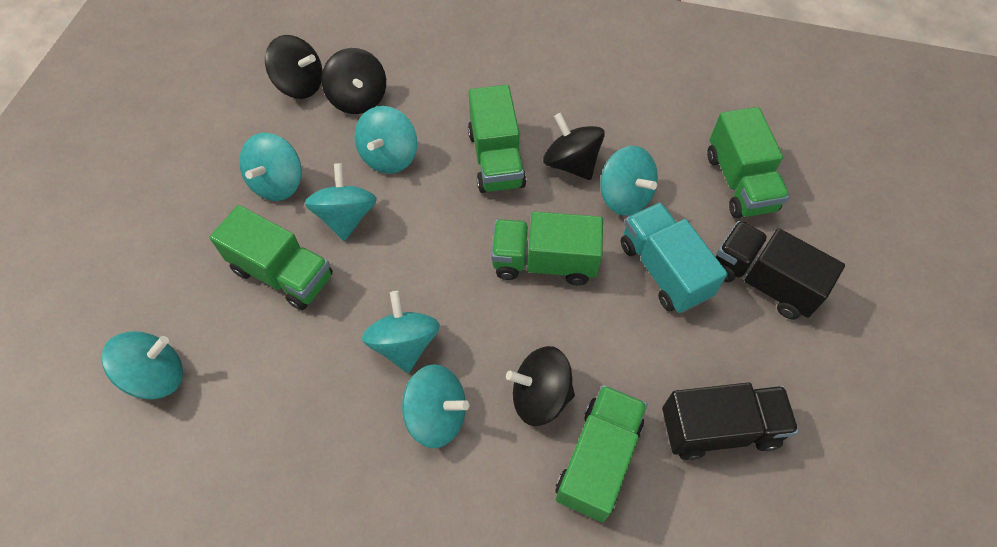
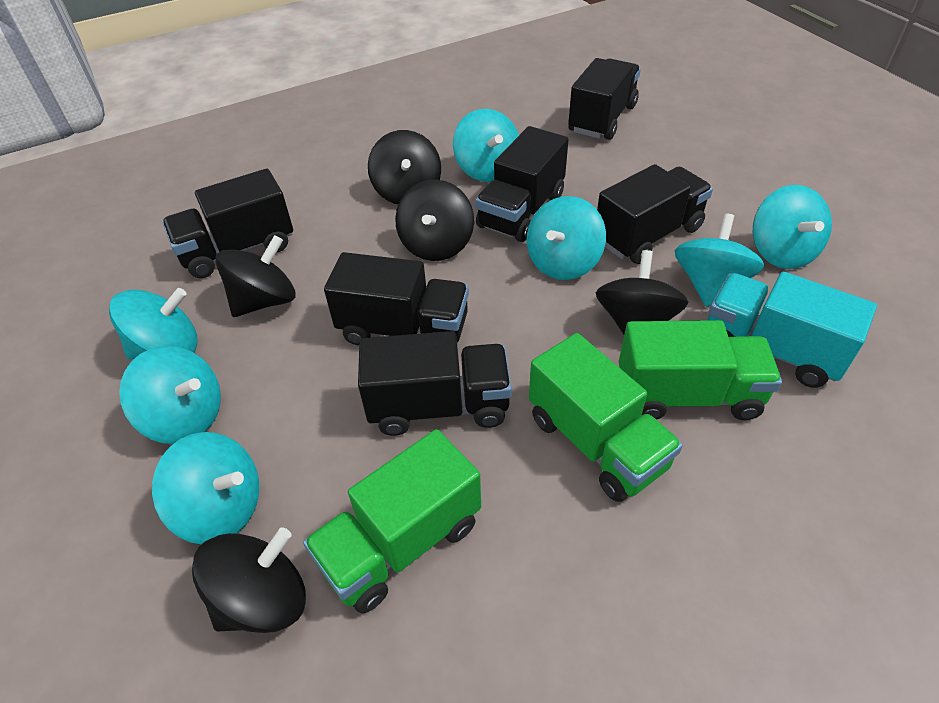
black spinning top: 4 -> 5
black truck: 2 -> 6
green truck: 5 -> 3

